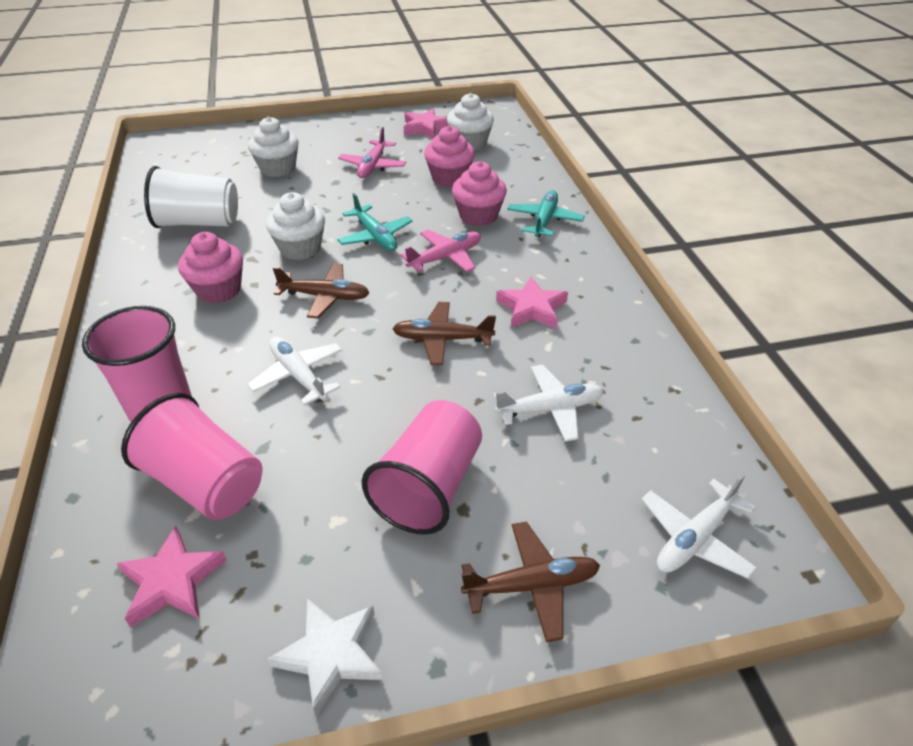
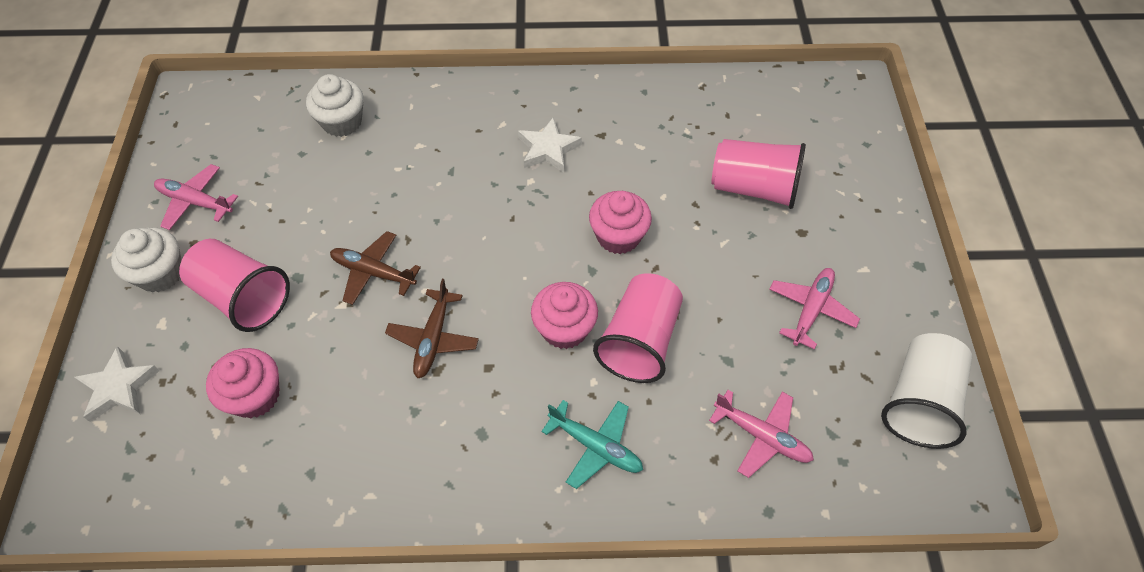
brown plane: 3 -> 2
pink plane: 2 -> 3
pink star: 3 -> 0
turquoise plane: 2 -> 1
white cupcake: 3 -> 2
white plane: 3 -> 0
white star: 1 -> 2

